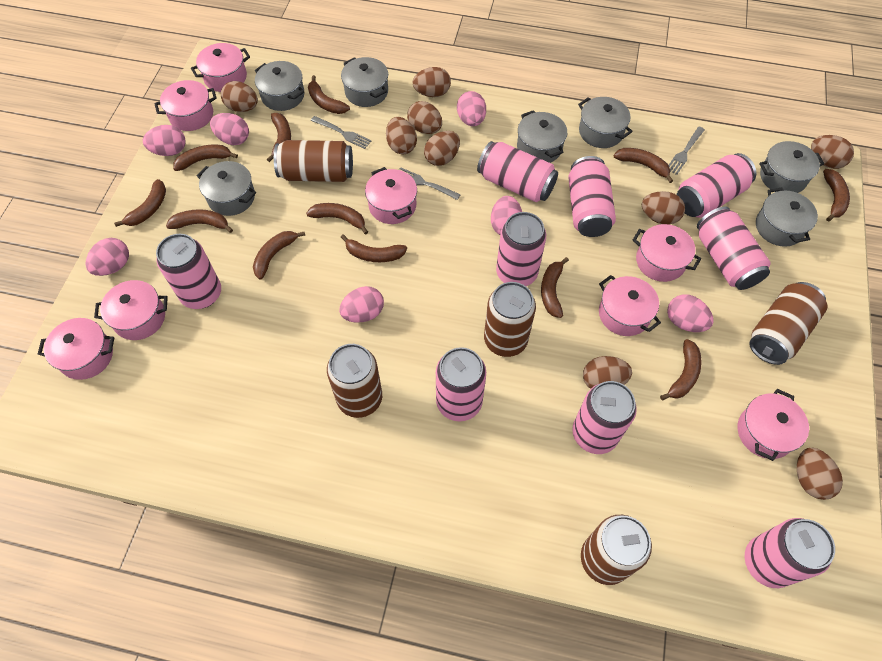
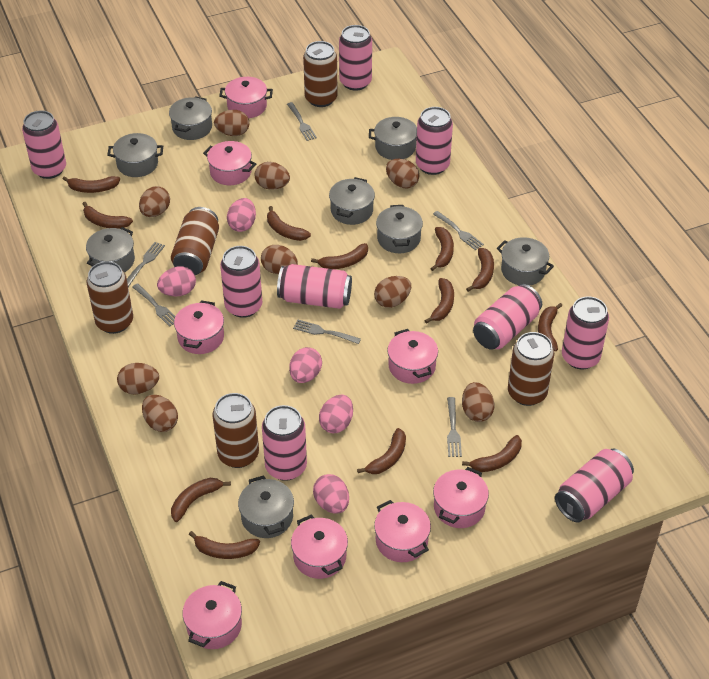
grey fork: 3 -> 6
grey pot: 7 -> 8
pink egg: 7 -> 5

